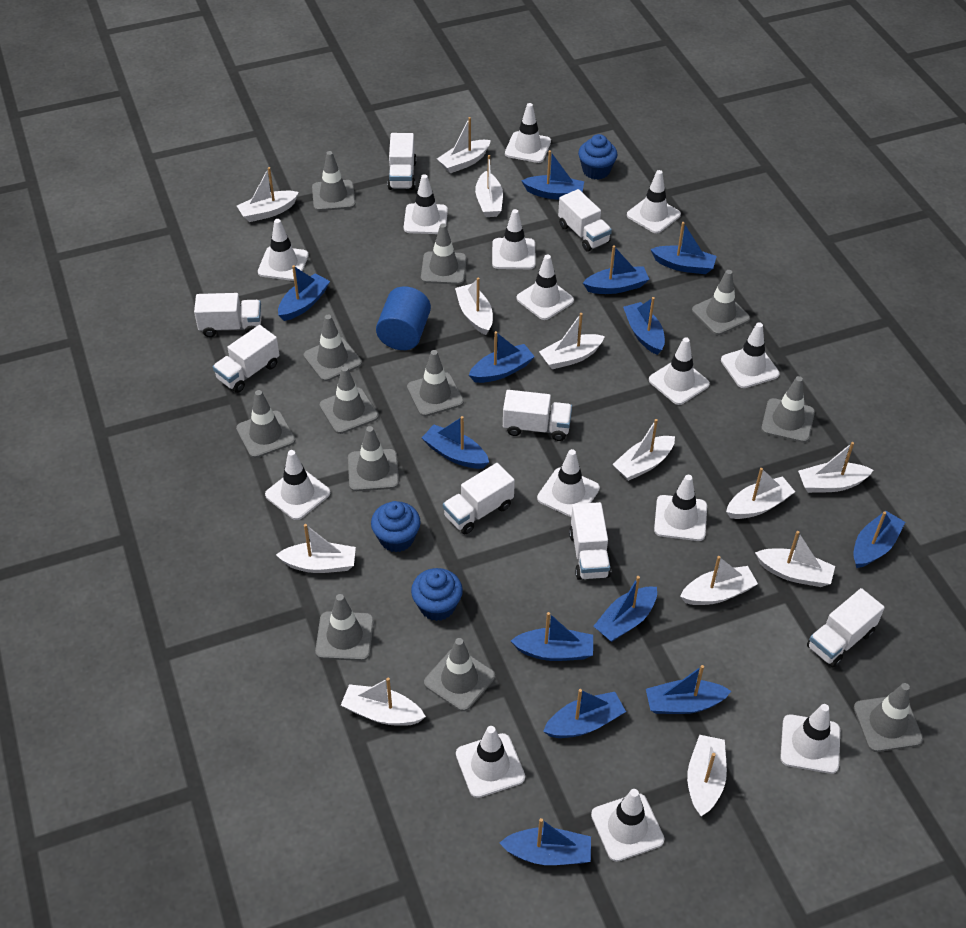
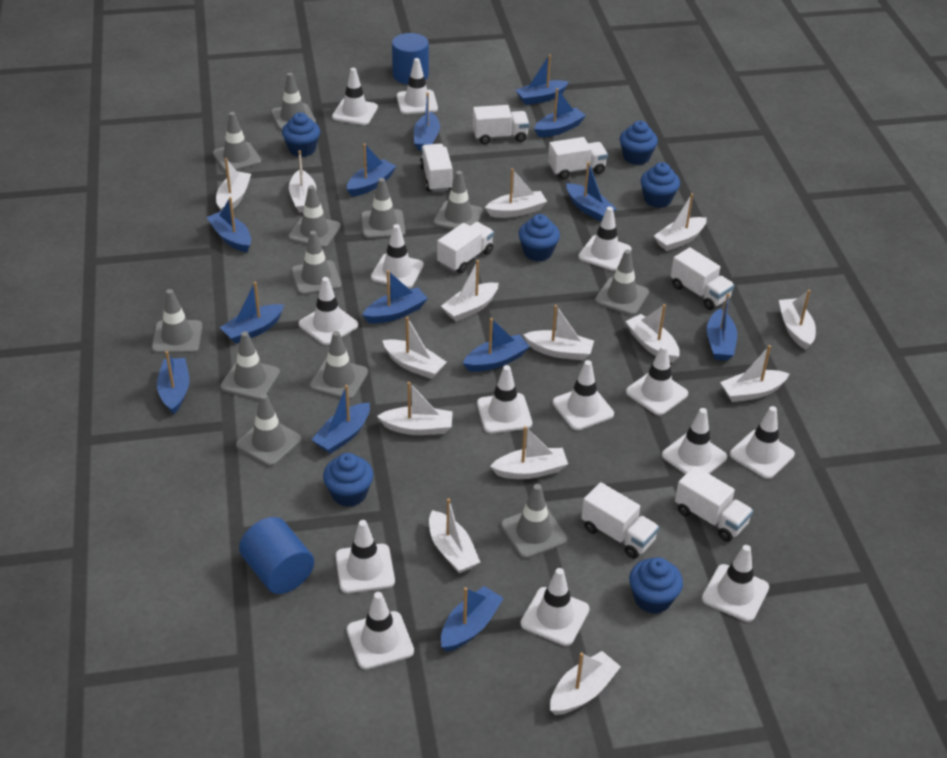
blue cupcake: 3 -> 6
blue cylinder: 1 -> 2
white boat: 13 -> 14
white truck: 8 -> 7

